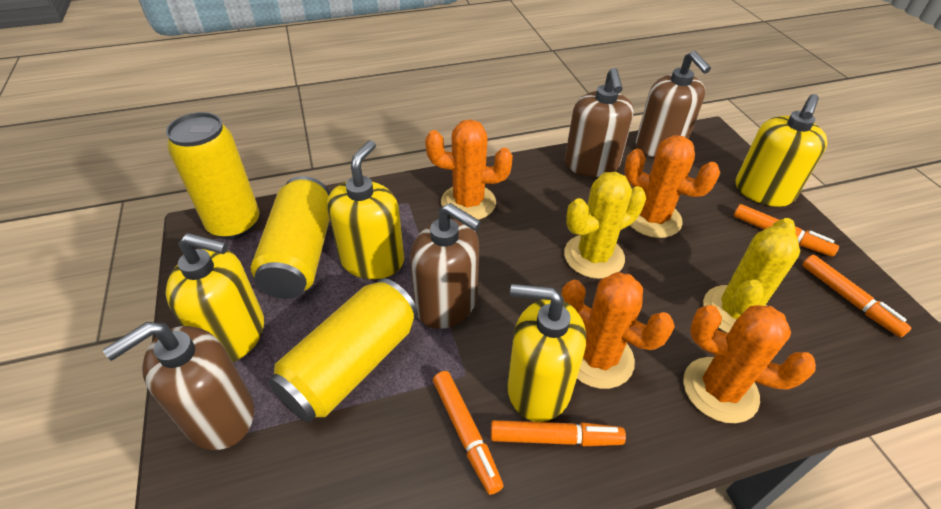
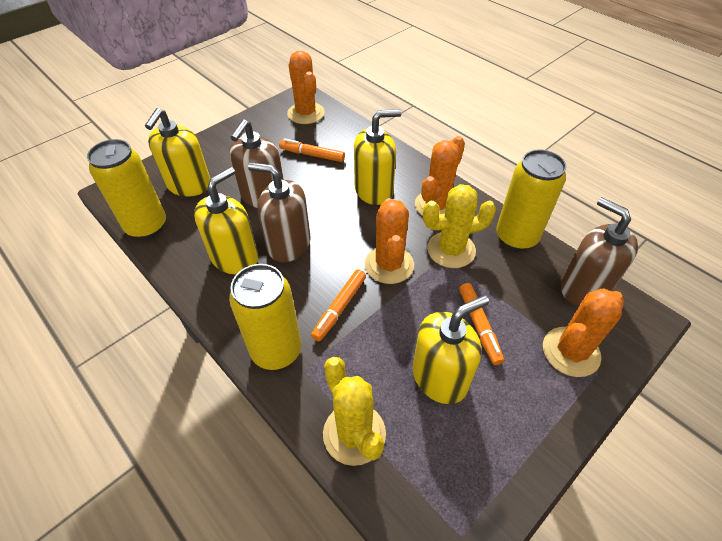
brown soap dispenser: 4 -> 3
orange marker: 4 -> 3

